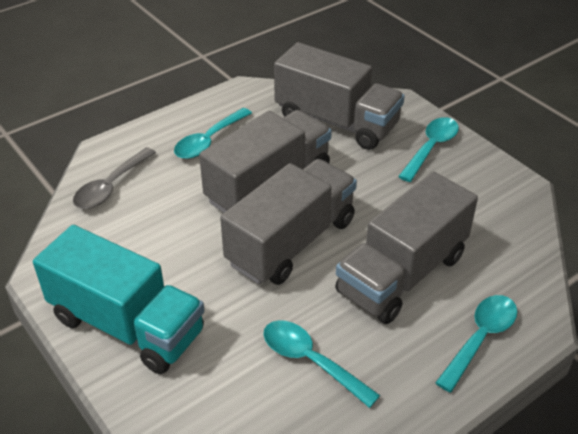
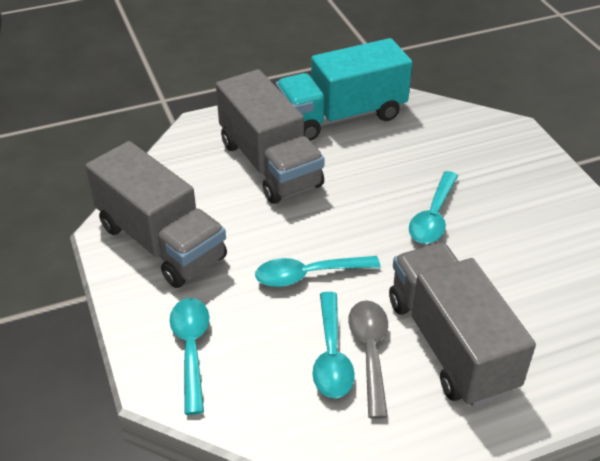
grey truck: 4 -> 3

